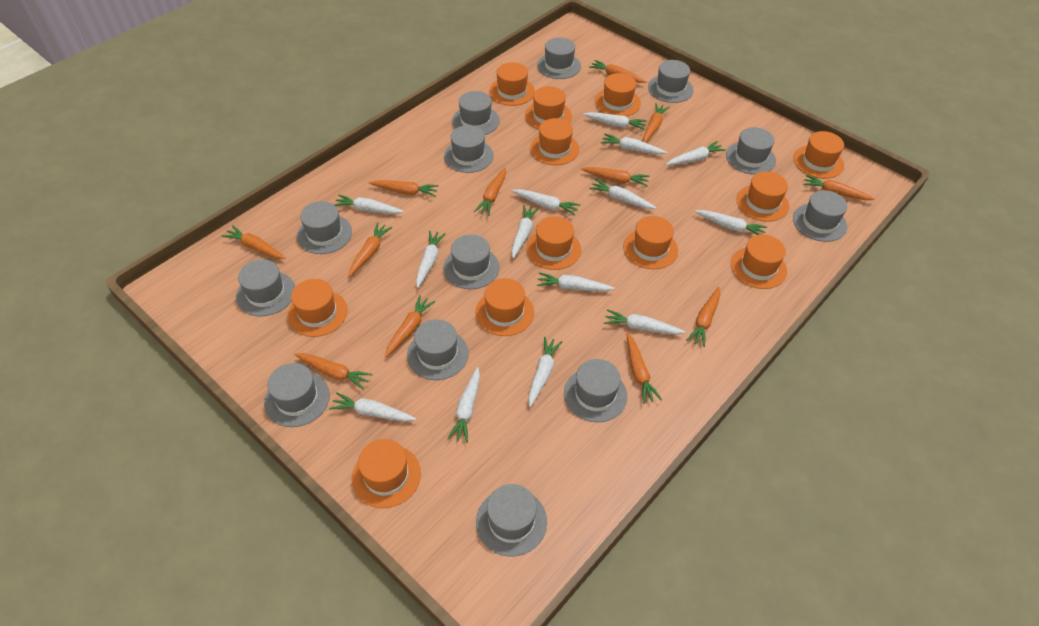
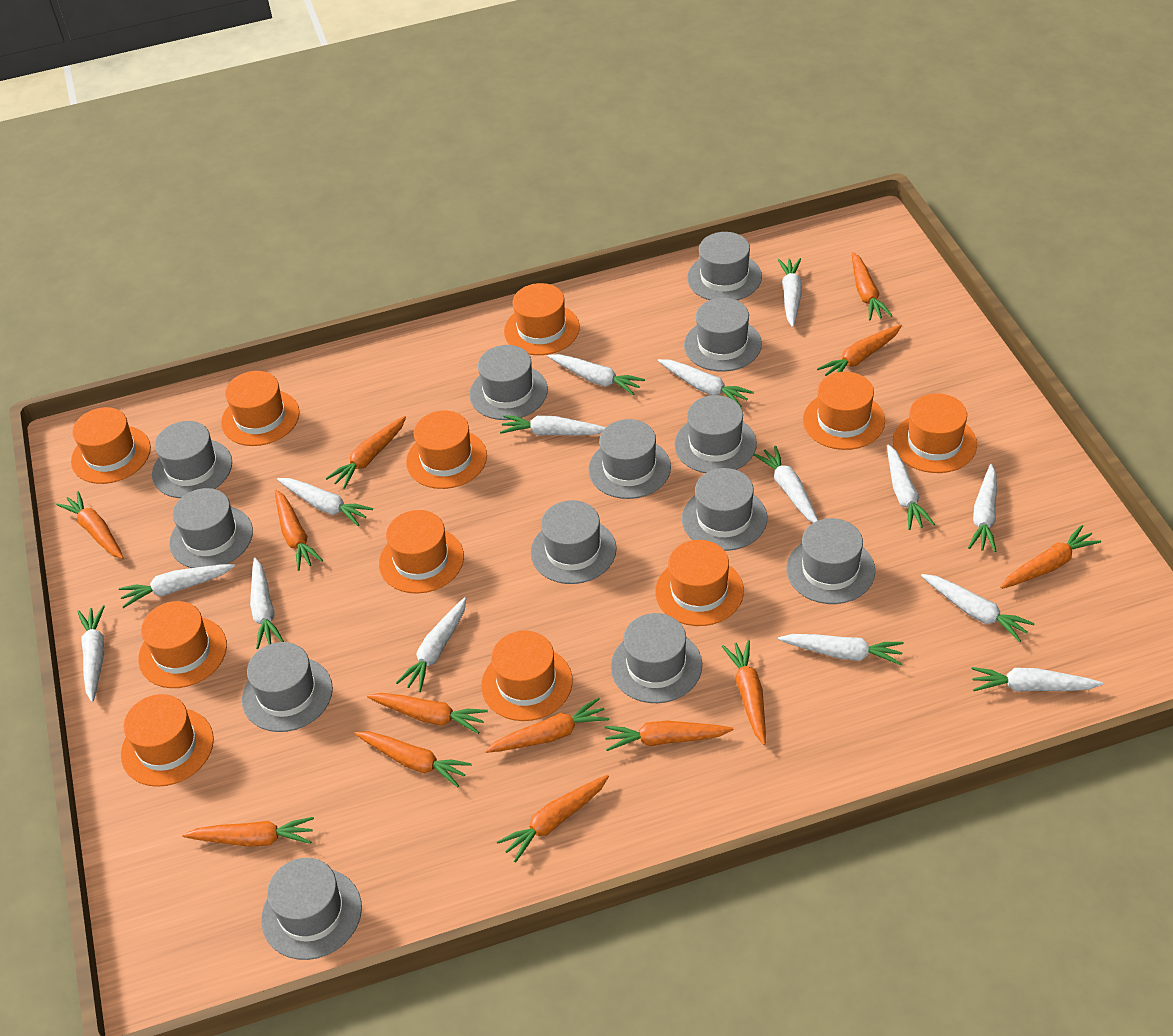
orange carrot: 12 -> 13
orange hat: 12 -> 11
white carrot: 14 -> 15

